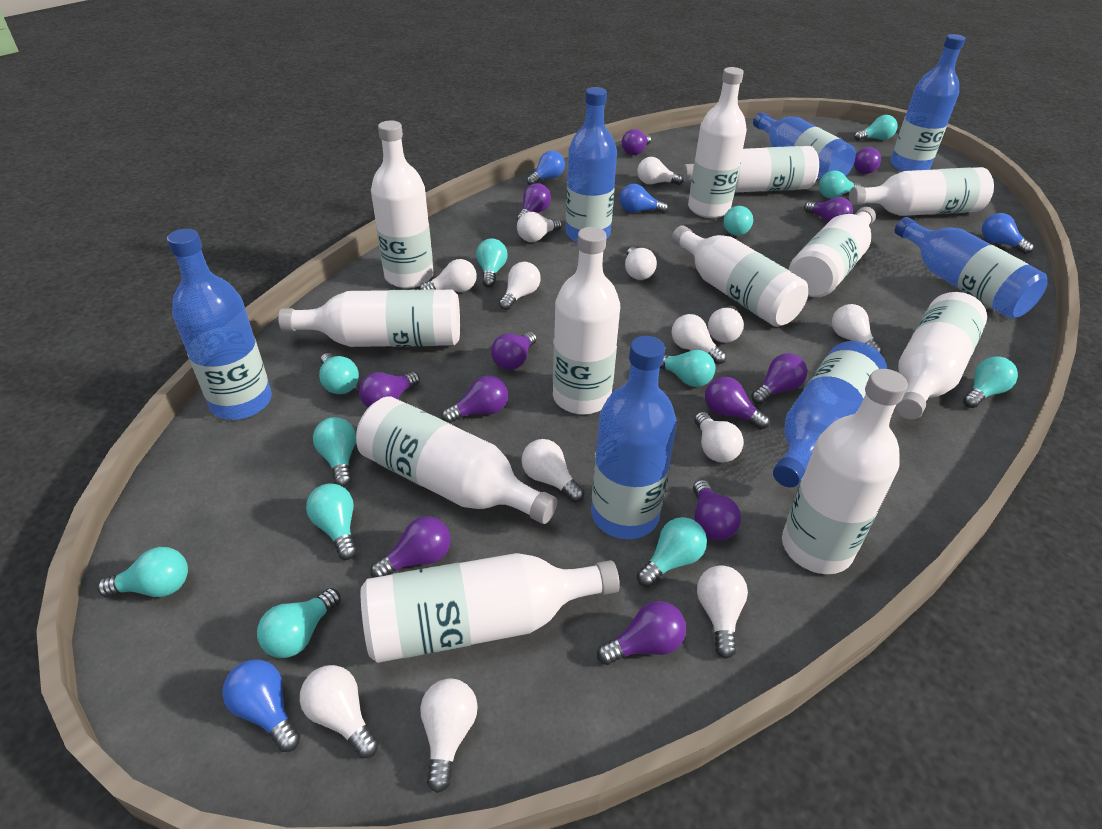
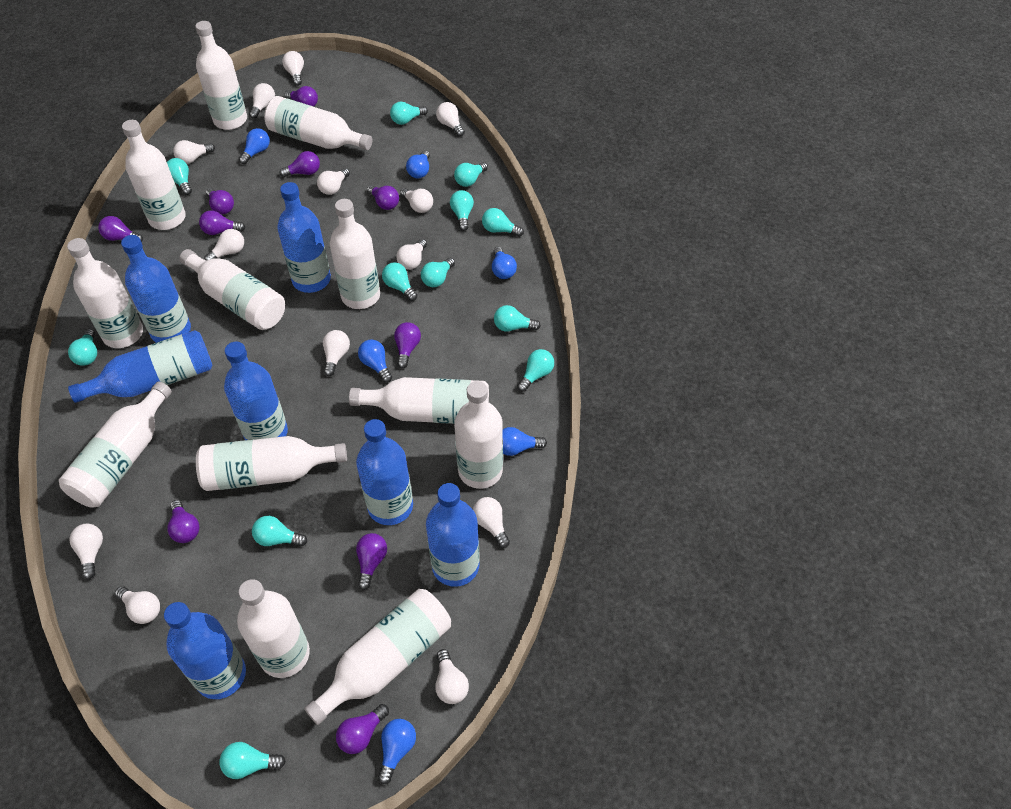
blue light bulb: 4 -> 6
purple light bulb: 12 -> 10

